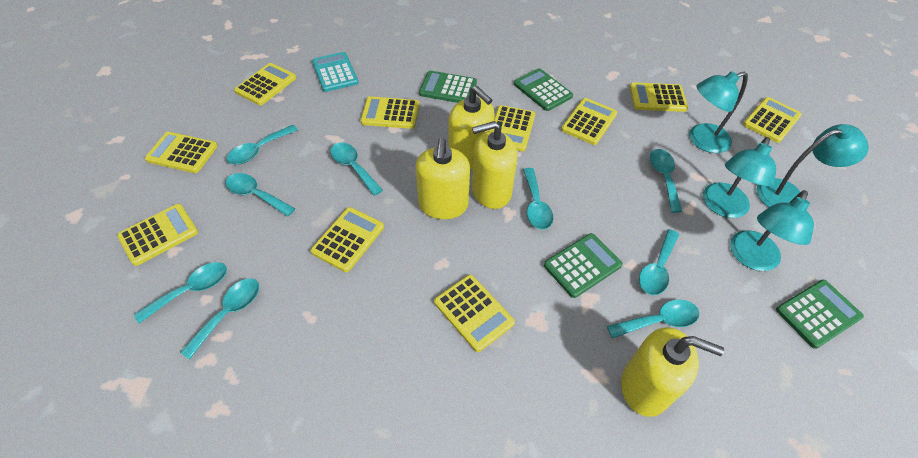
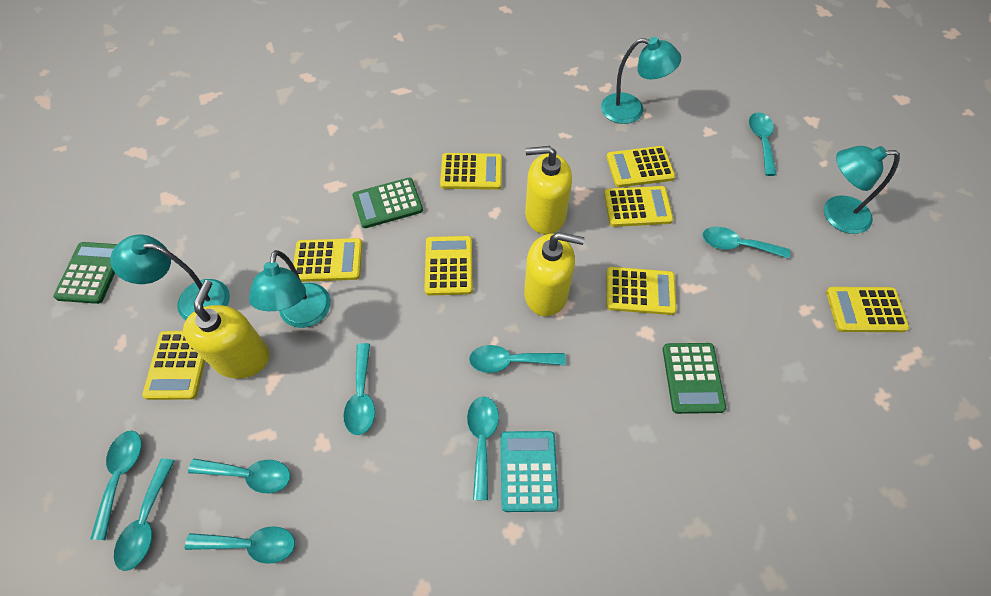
green calculator: 4 -> 3
yellow calculator: 10 -> 8
yellow soap dispenser: 4 -> 3

